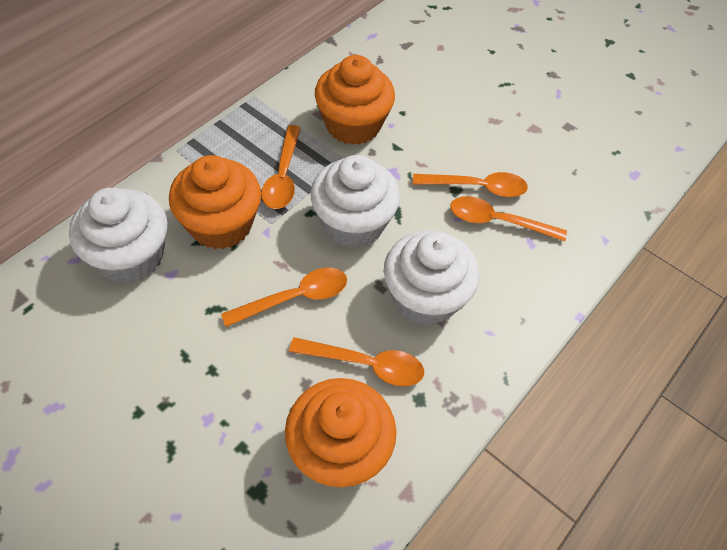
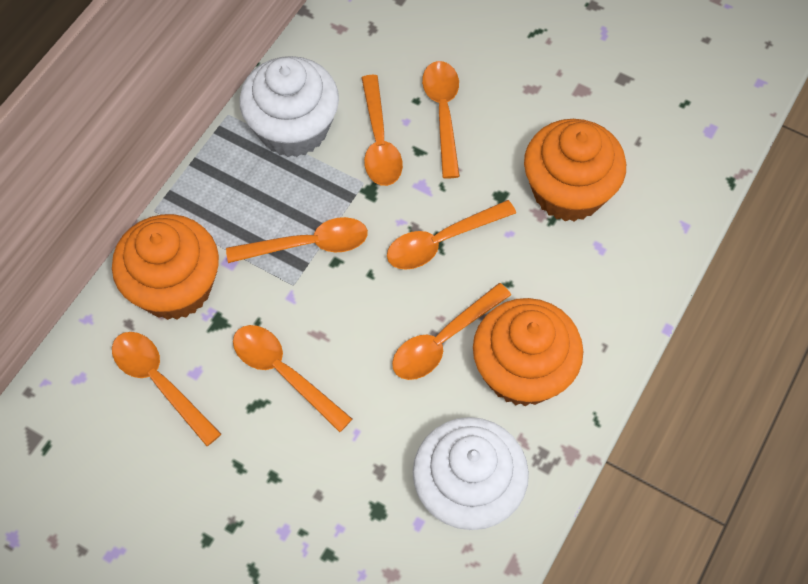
orange spoon: 5 -> 7
white cupcake: 3 -> 2

